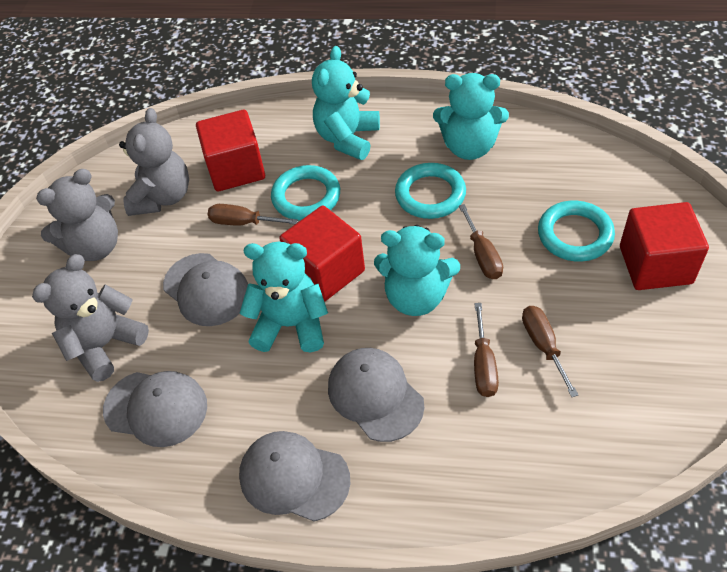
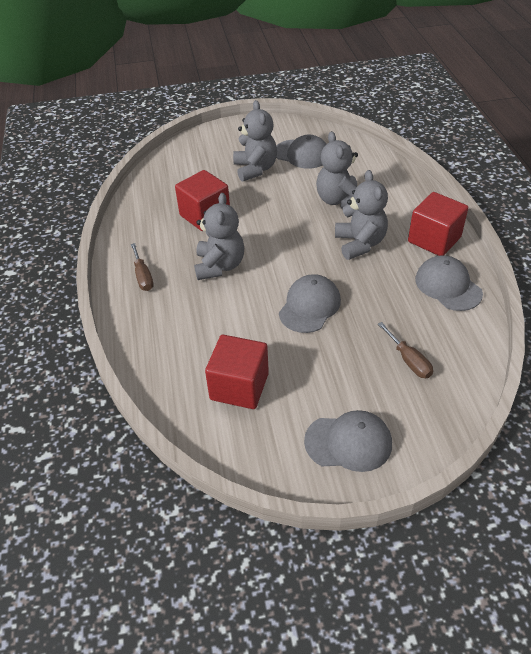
brown screwdriver: 4 -> 2
grey teddy bear: 3 -> 4
turquoise ring: 3 -> 0
turquoise teddy bear: 4 -> 0

